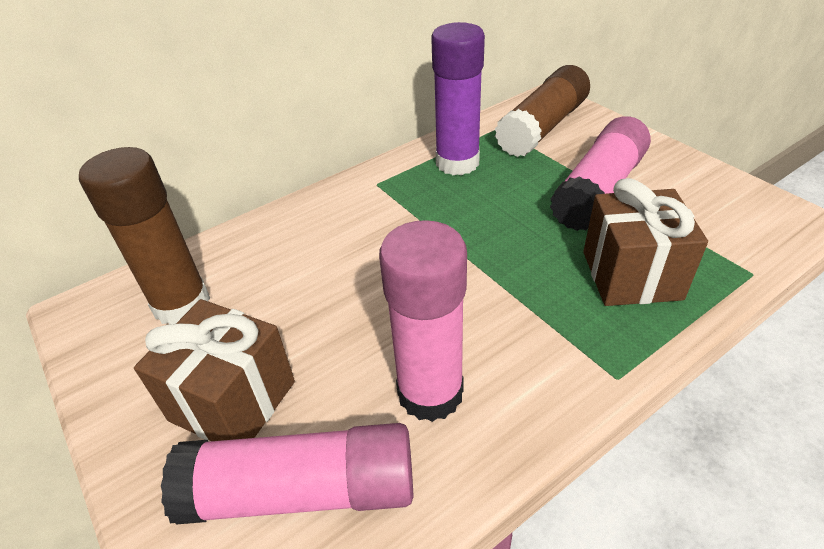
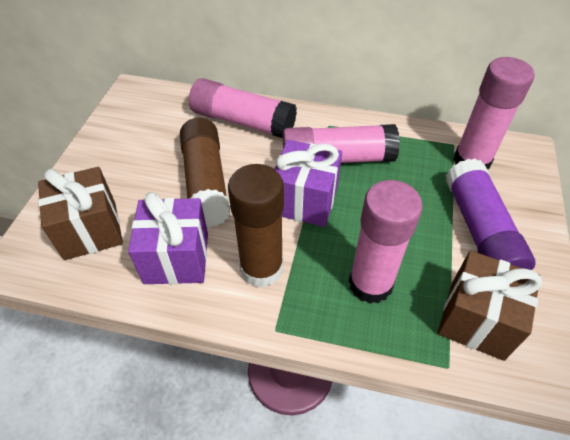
pink glue stick: 3 -> 4
purple gift: 0 -> 2

